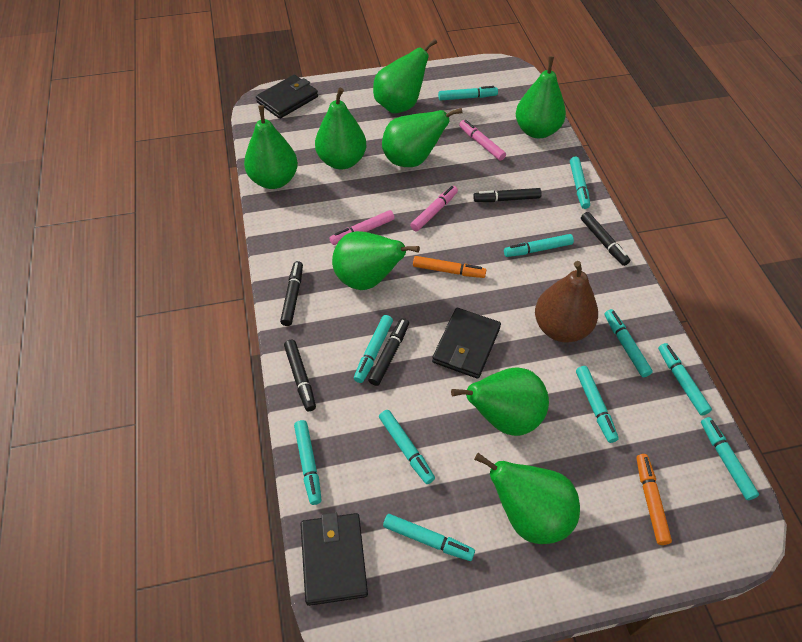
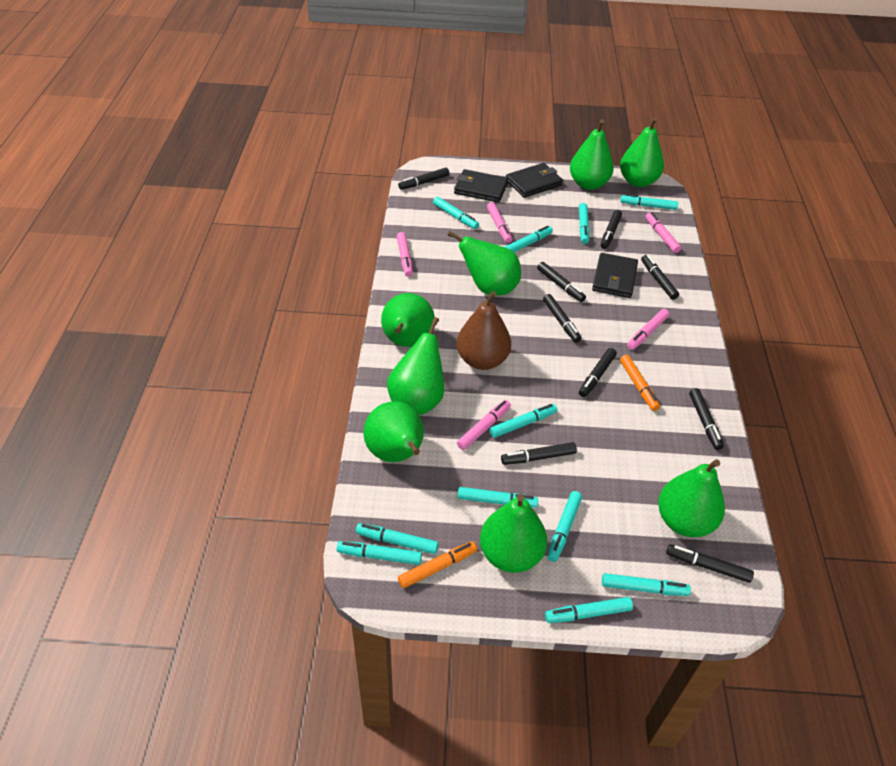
black marker: 5 -> 9
pink marker: 3 -> 5

